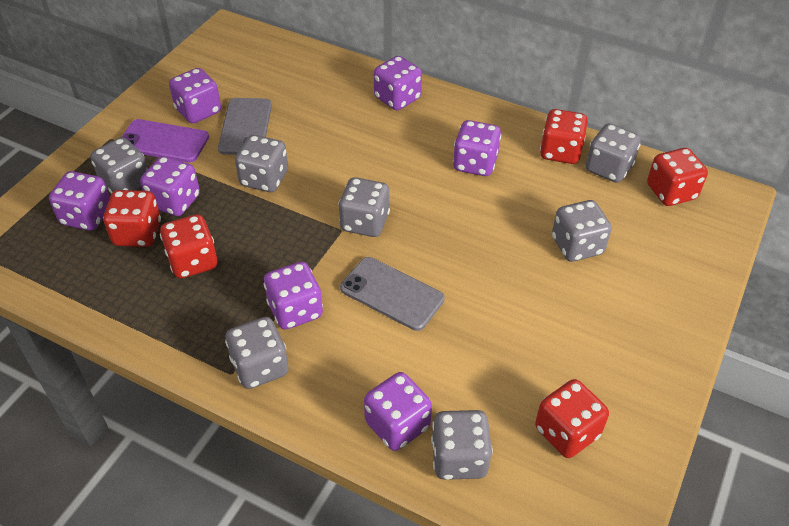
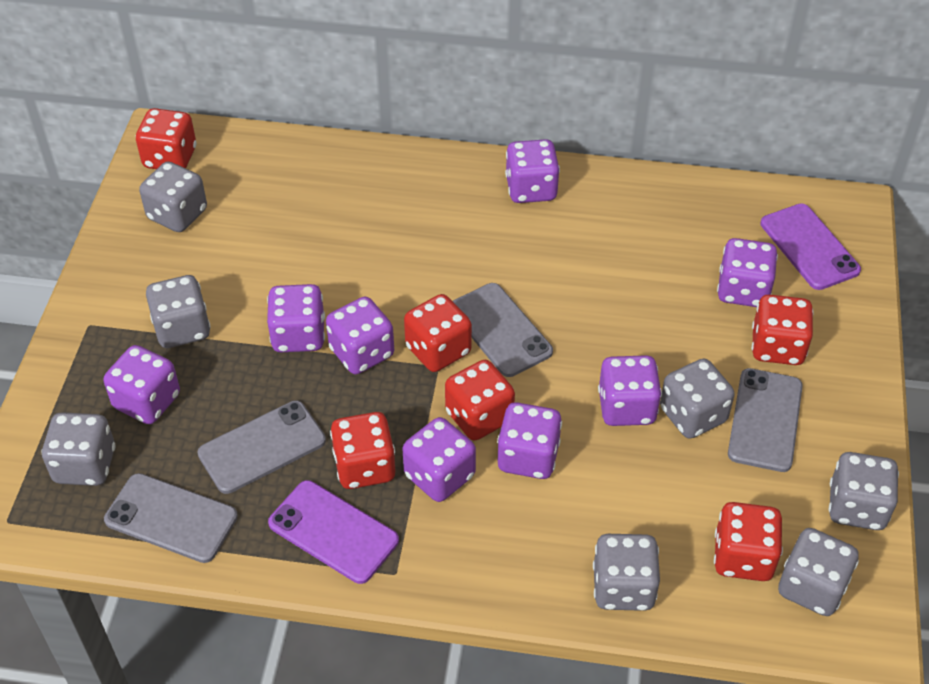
grey phone: 2 -> 4
purple dice: 7 -> 8
purple phone: 1 -> 2
red dice: 5 -> 6

